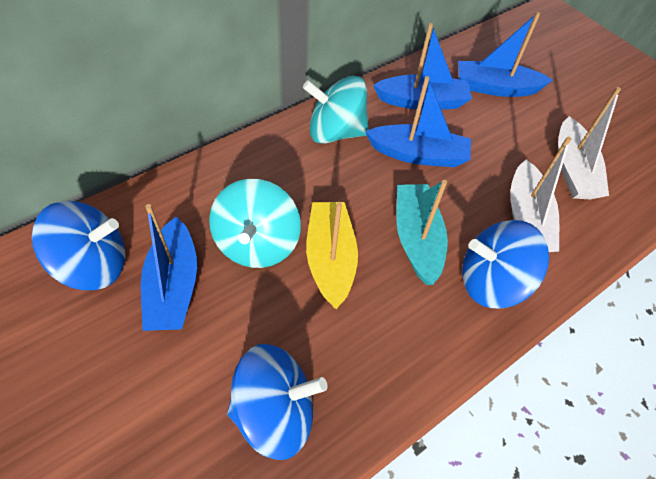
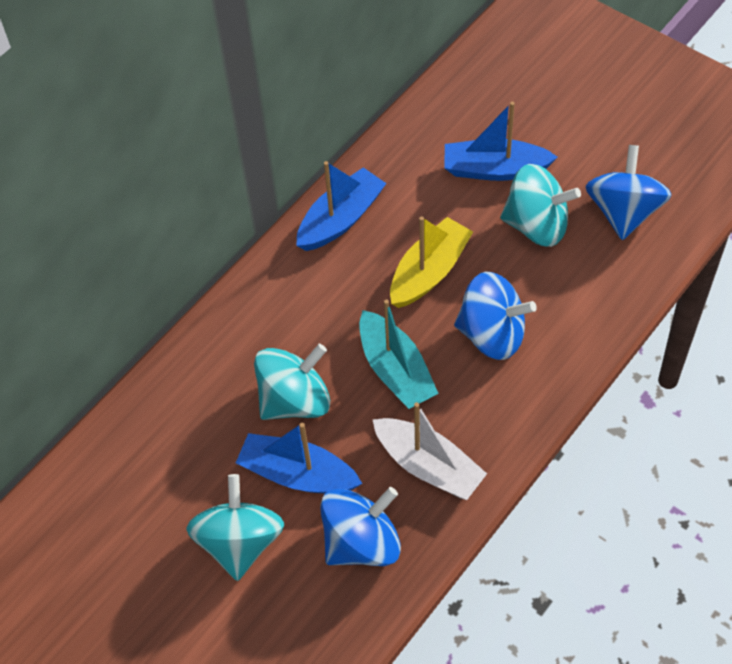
blue boat: 4 -> 3
turquoise spinning top: 2 -> 3
white boat: 2 -> 1

